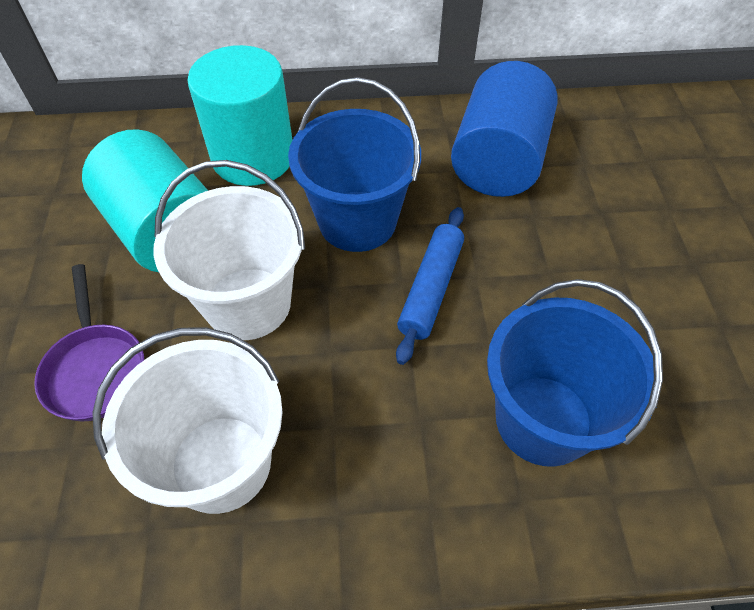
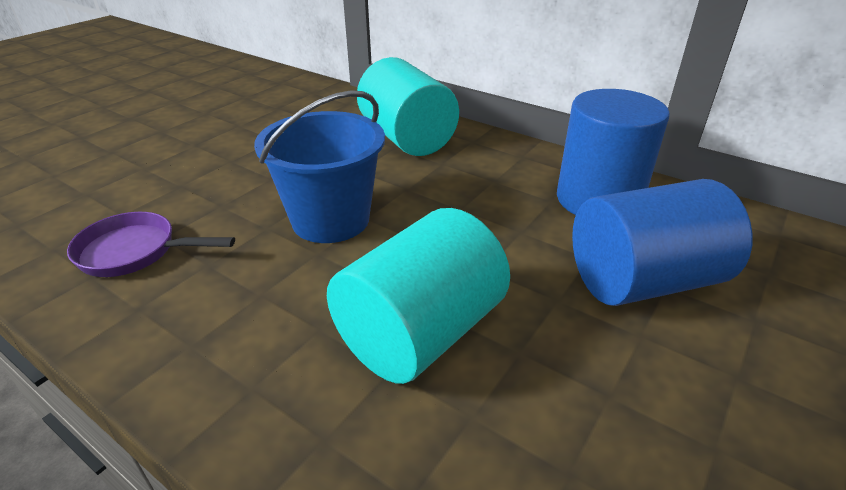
blue bucket: 2 -> 1
blue cylinder: 1 -> 2
blue rolling pin: 1 -> 0
white bucket: 2 -> 0

